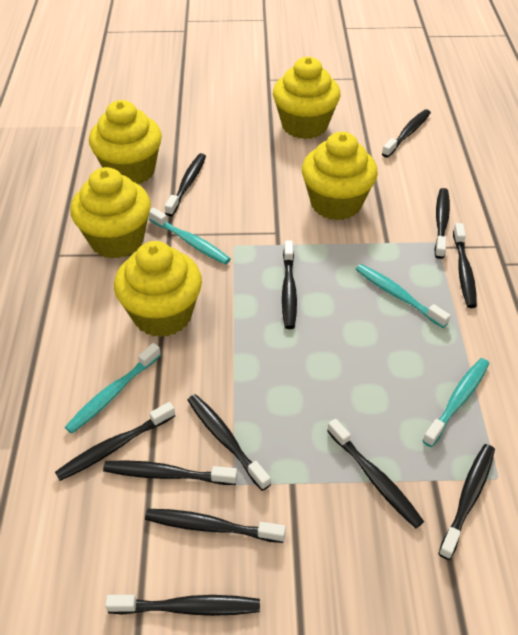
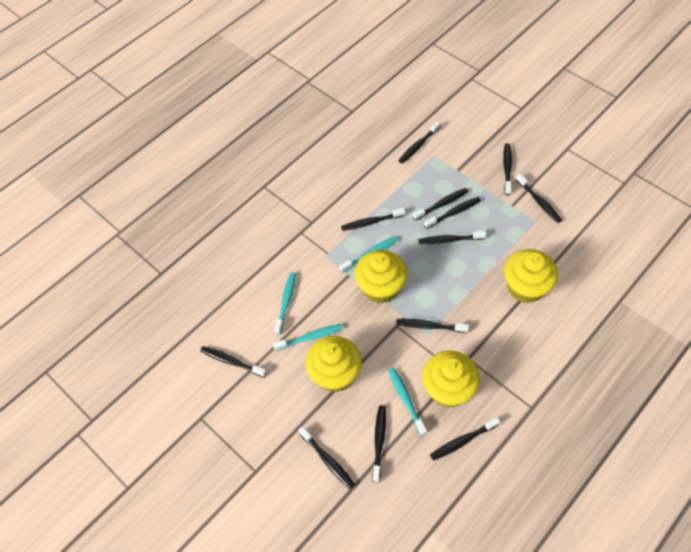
yellow cupcake: 5 -> 4

